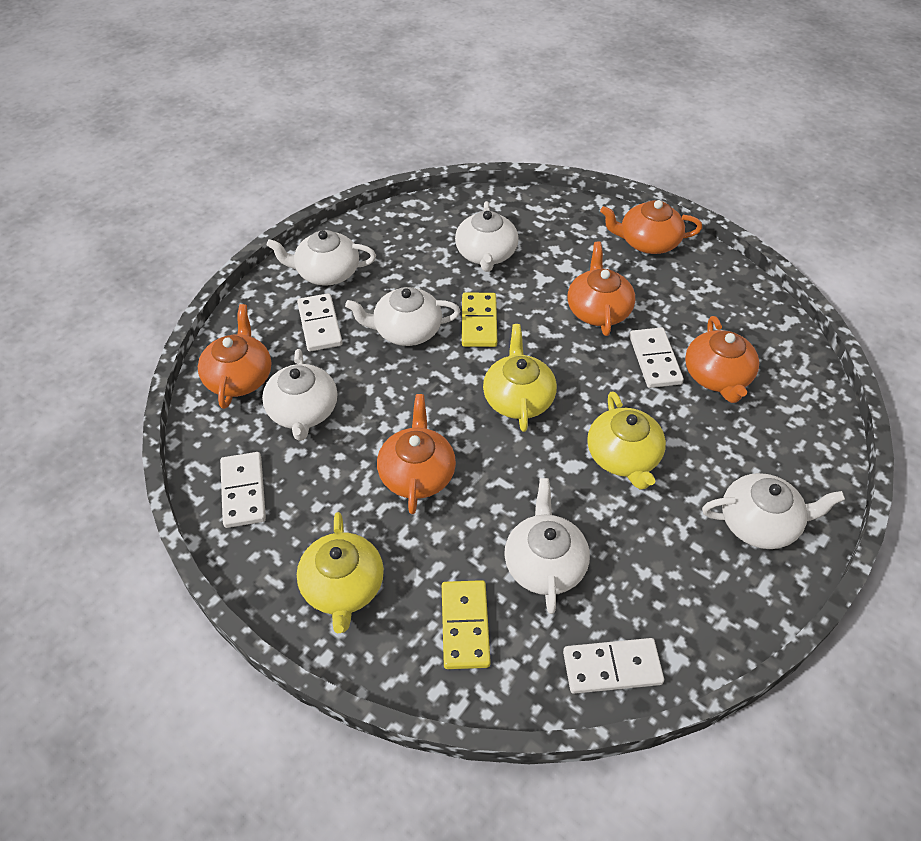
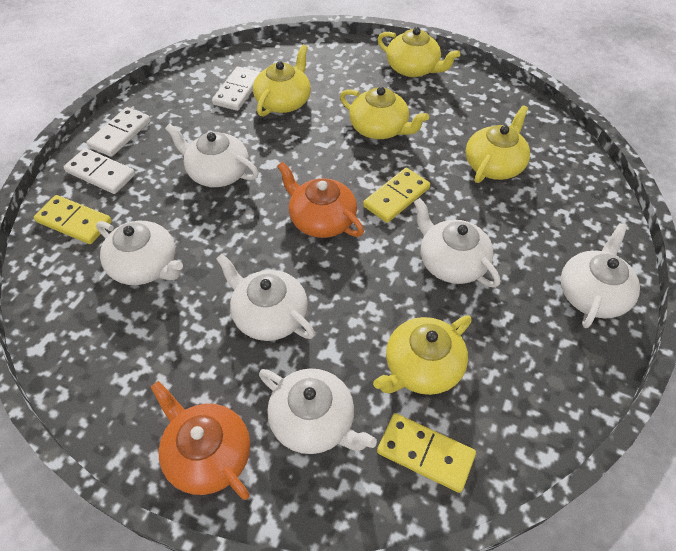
orange teapot: 5 -> 2
white domino: 4 -> 3
yellow domino: 2 -> 3
yellow teapot: 3 -> 5

